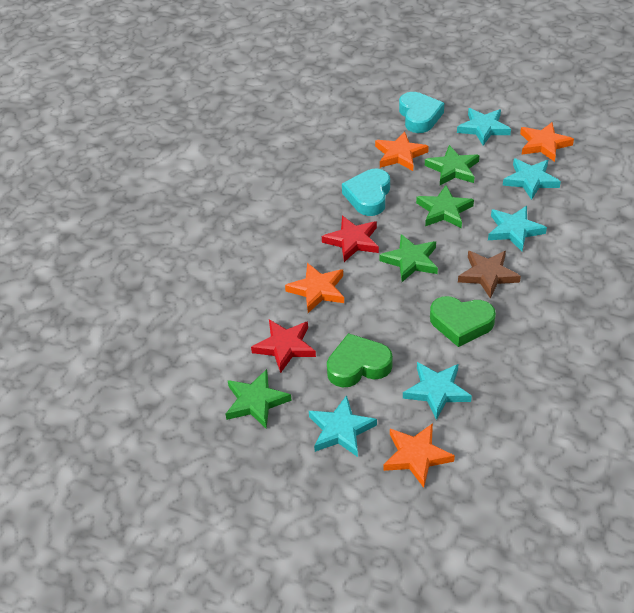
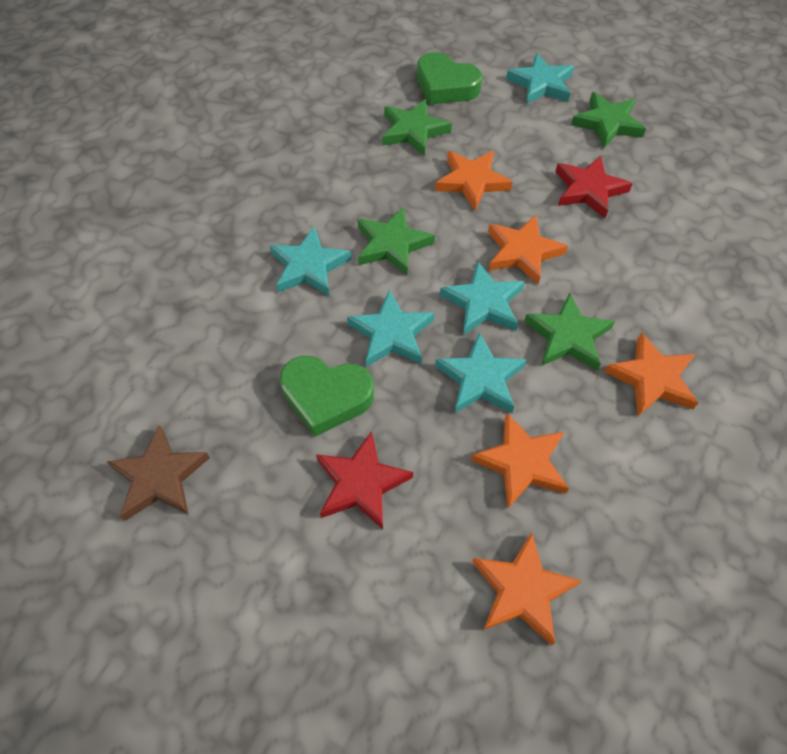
orange star: 4 -> 5
turquoise heart: 2 -> 0

